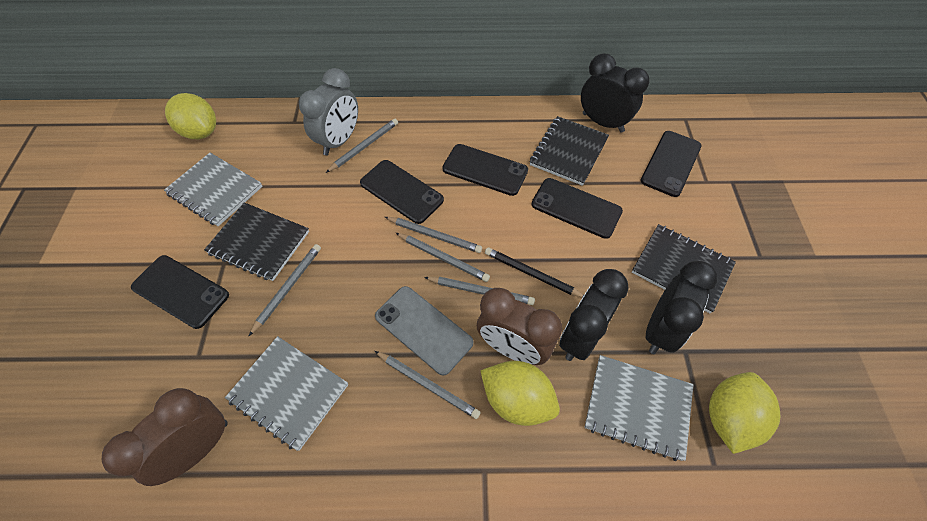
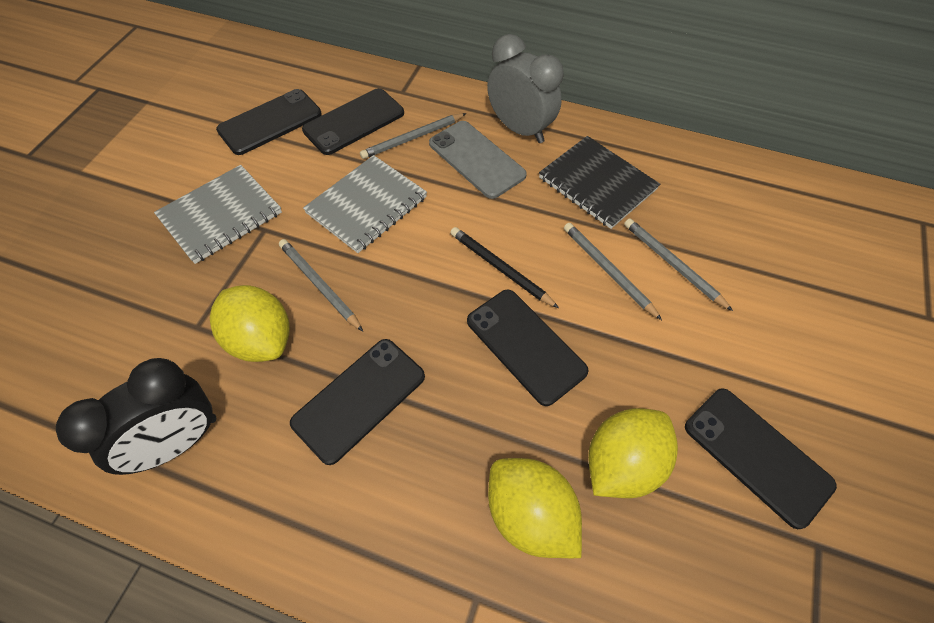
black clock: 3 -> 1
black notebook: 3 -> 1
brown clock: 2 -> 0
grey notebook: 3 -> 2
grey pencil: 6 -> 4

